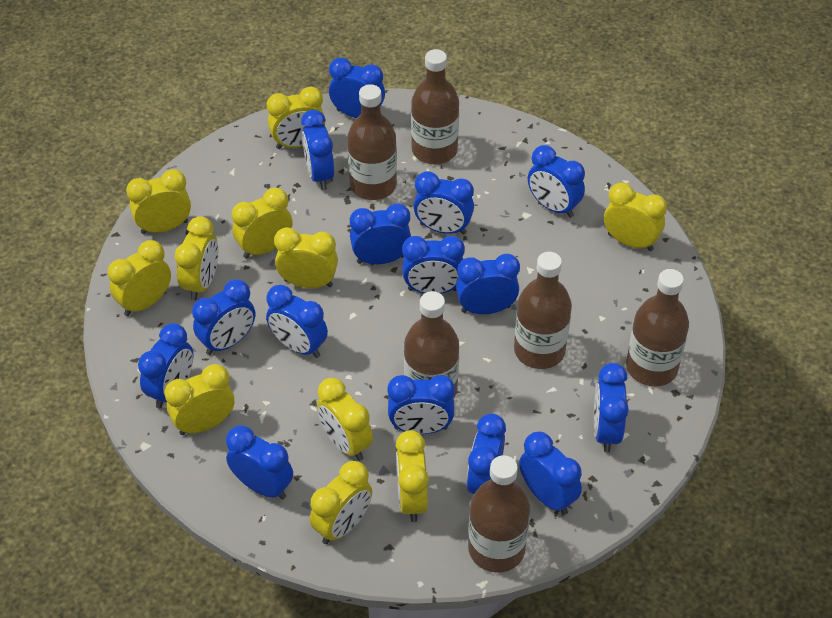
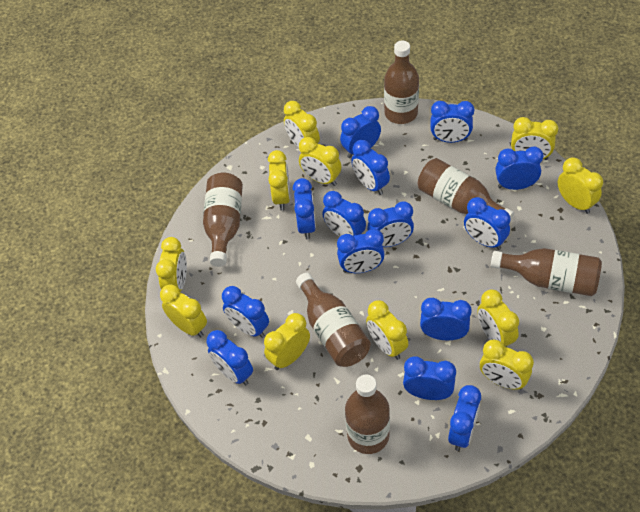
blue clock: 15 -> 14

